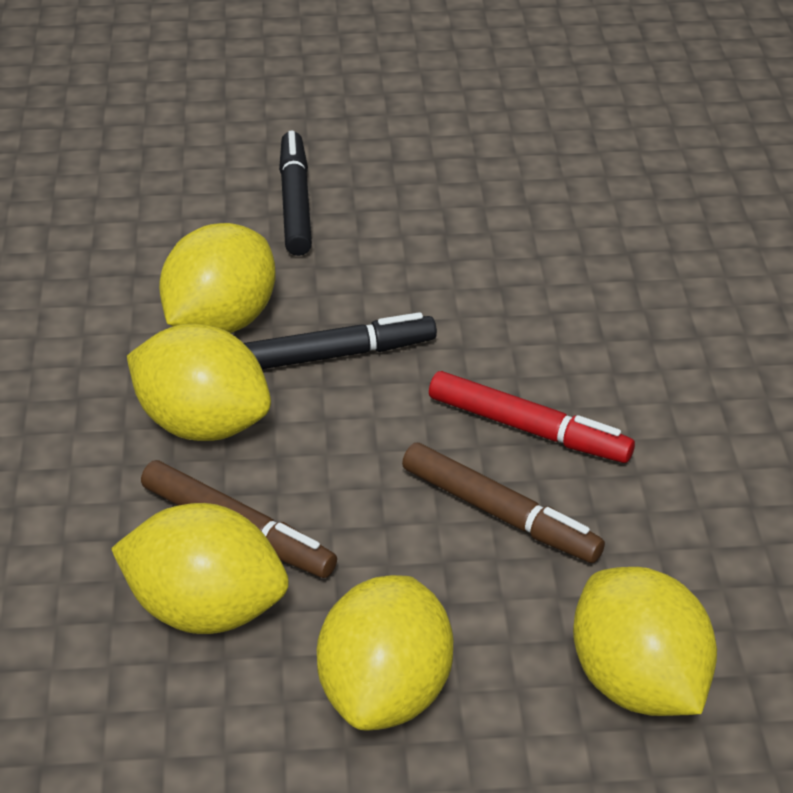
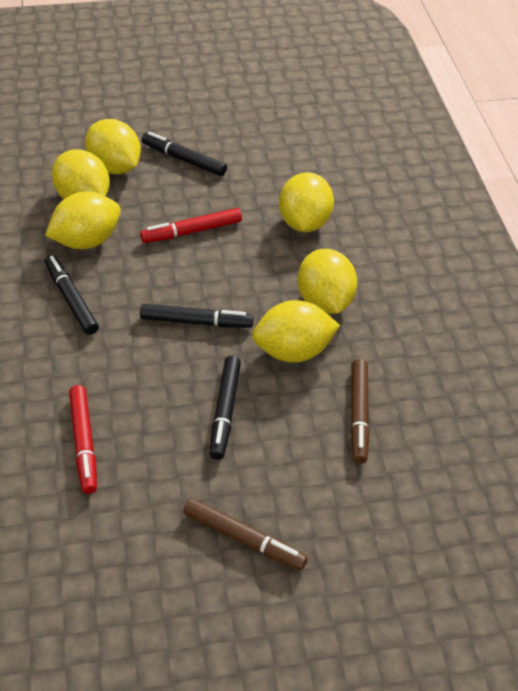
black marker: 2 -> 4
red marker: 1 -> 2
yellow lemon: 5 -> 6

